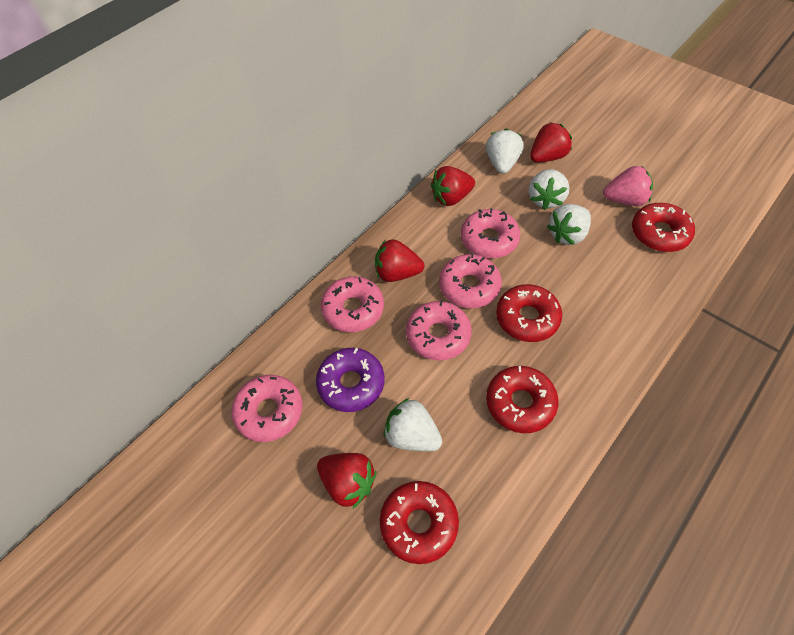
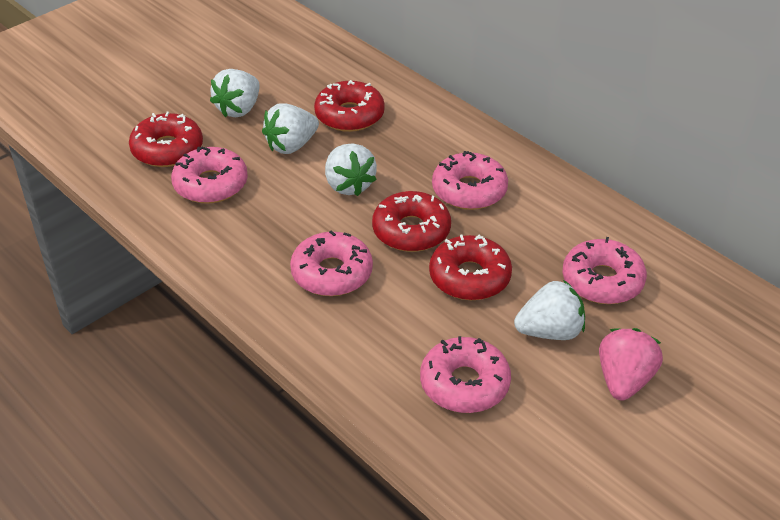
purple donut: 1 -> 0
red strawberry: 4 -> 0

